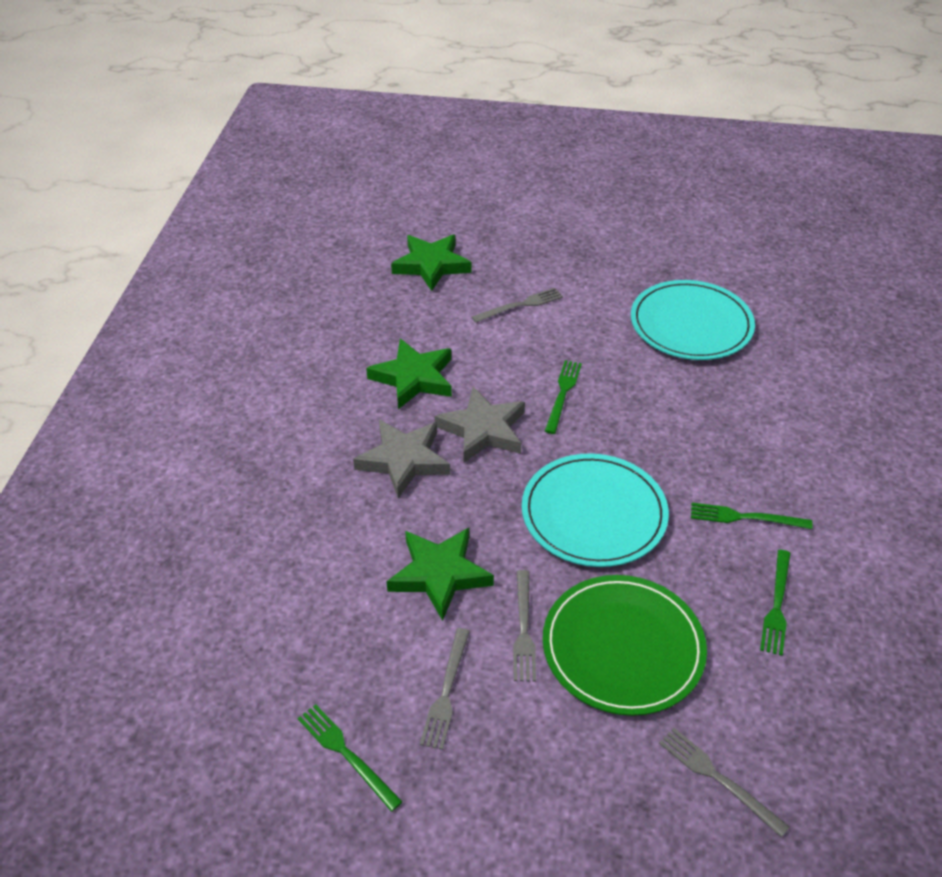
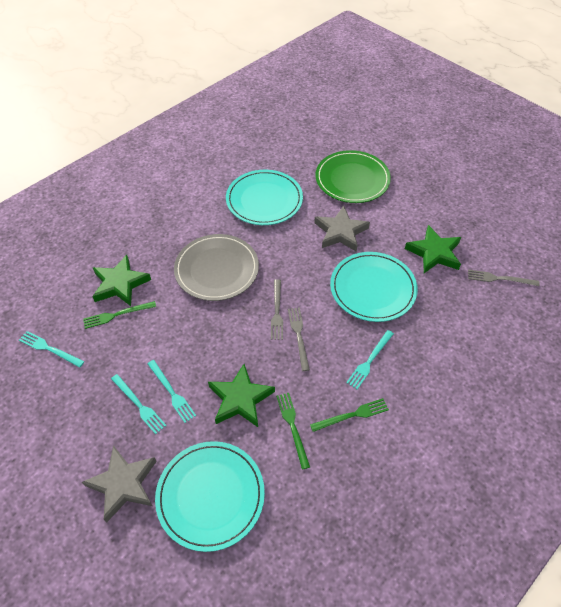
green fork: 4 -> 3
grey fork: 4 -> 3
grey plate: 0 -> 1
turquoise fork: 0 -> 4
turquoise plate: 2 -> 3

